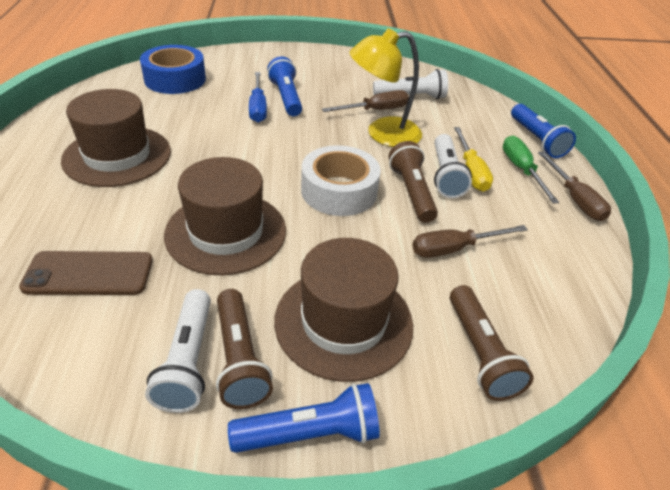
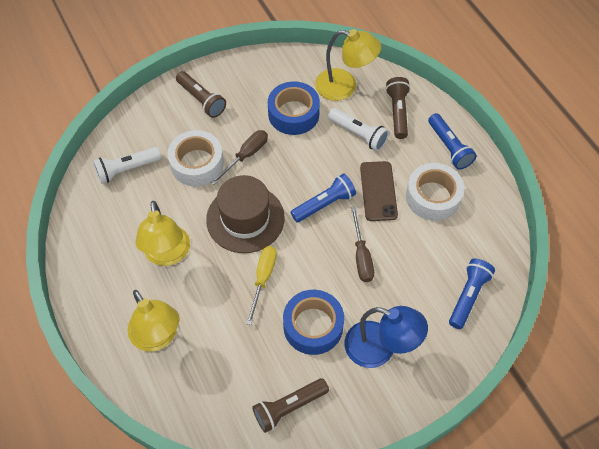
blue lamp: 0 -> 1
blue screwdriver: 1 -> 0
blue tape: 1 -> 2
brown hat: 3 -> 1
brown screwdriver: 3 -> 2
green screwdriver: 1 -> 0
white flashlight: 3 -> 2
white tape: 1 -> 2
yellow lamp: 1 -> 3

